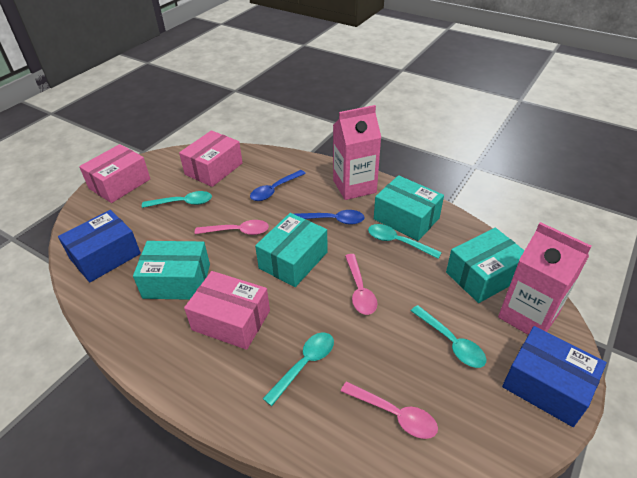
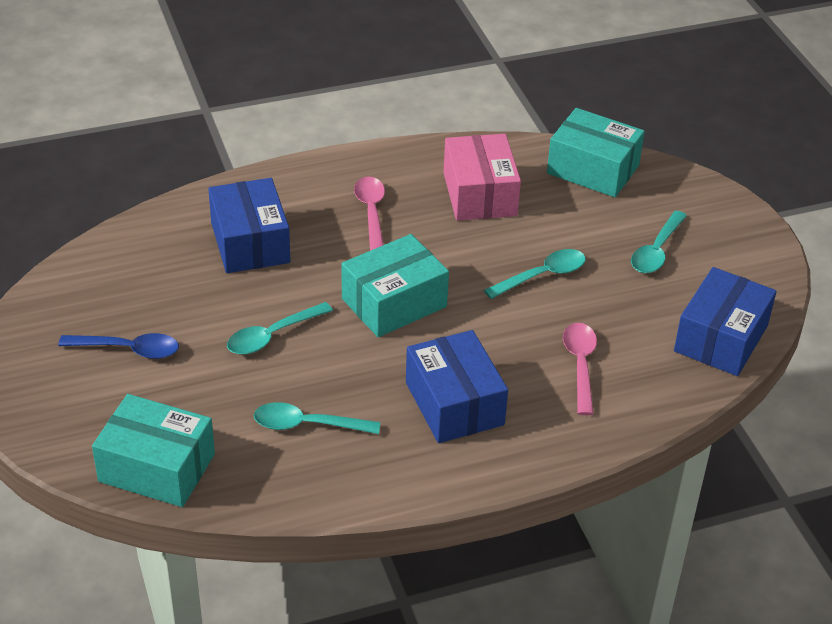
blue box: 2 -> 3
blue spoon: 2 -> 1
pink box: 3 -> 1
pink carton: 2 -> 0
pink spoon: 3 -> 2
turquoise box: 4 -> 3

